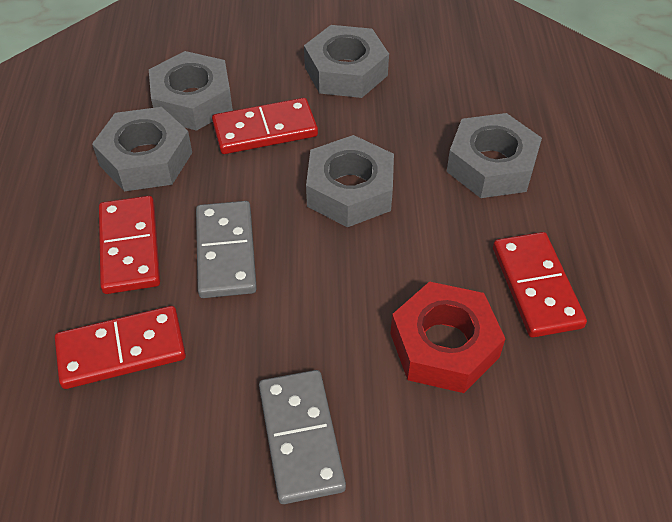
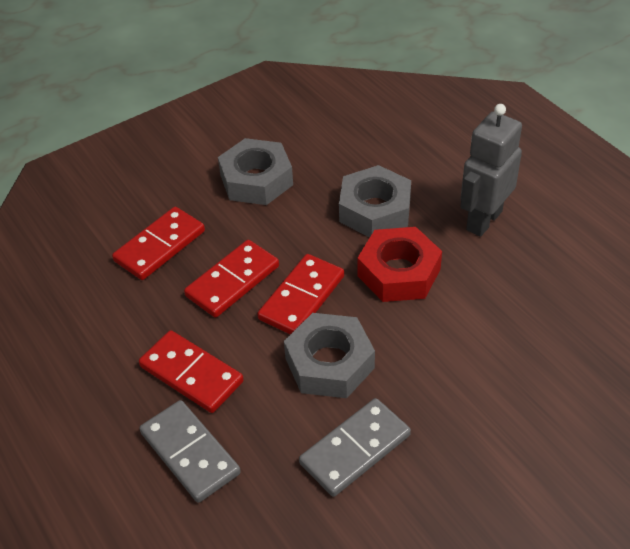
grey nut: 5 -> 3
grey robot: 0 -> 1

